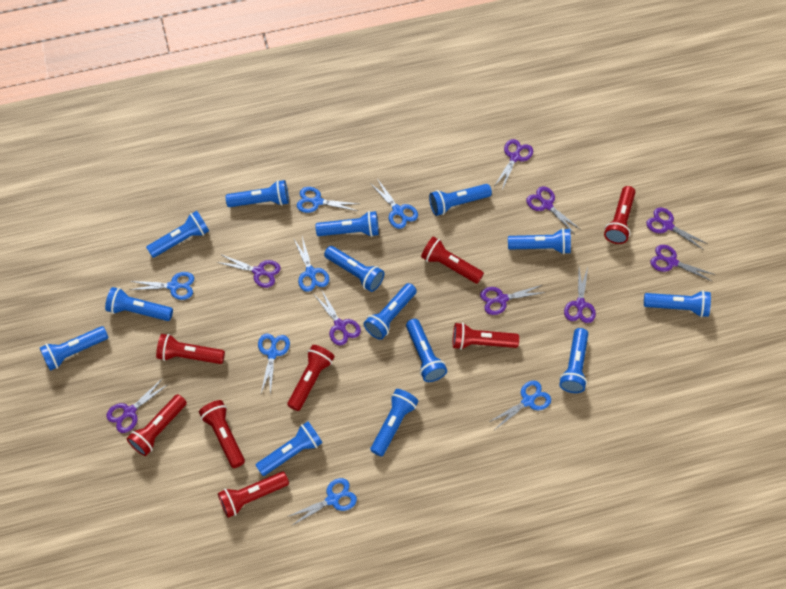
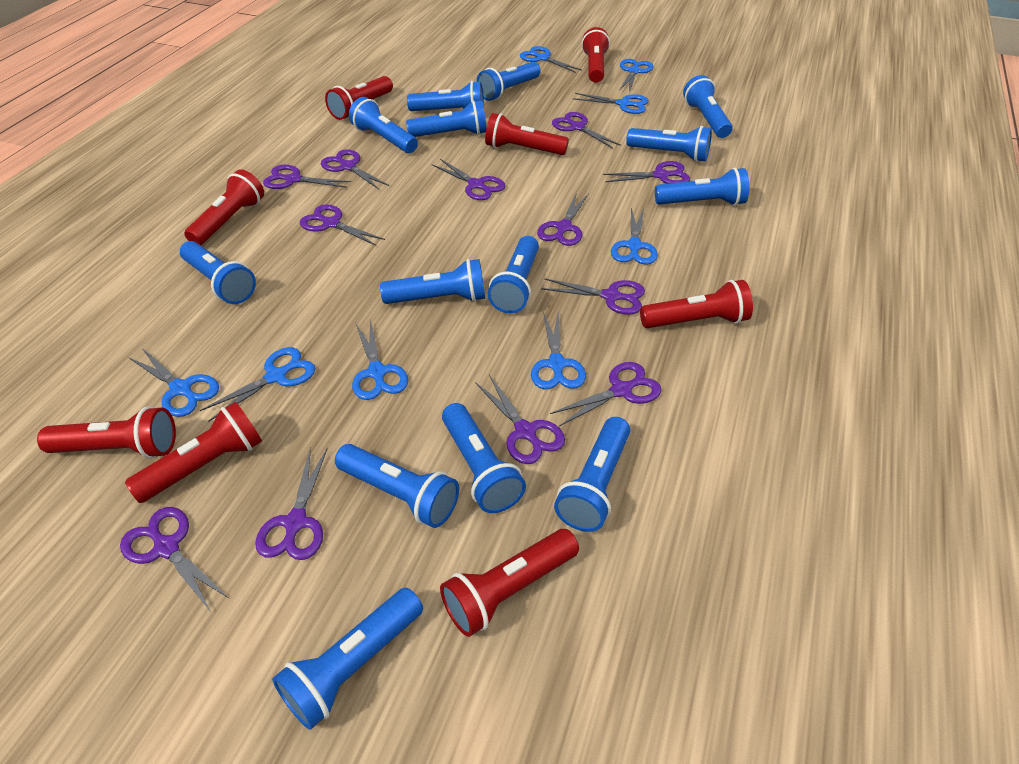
blue scissors: 7 -> 8
purple scissors: 9 -> 12

